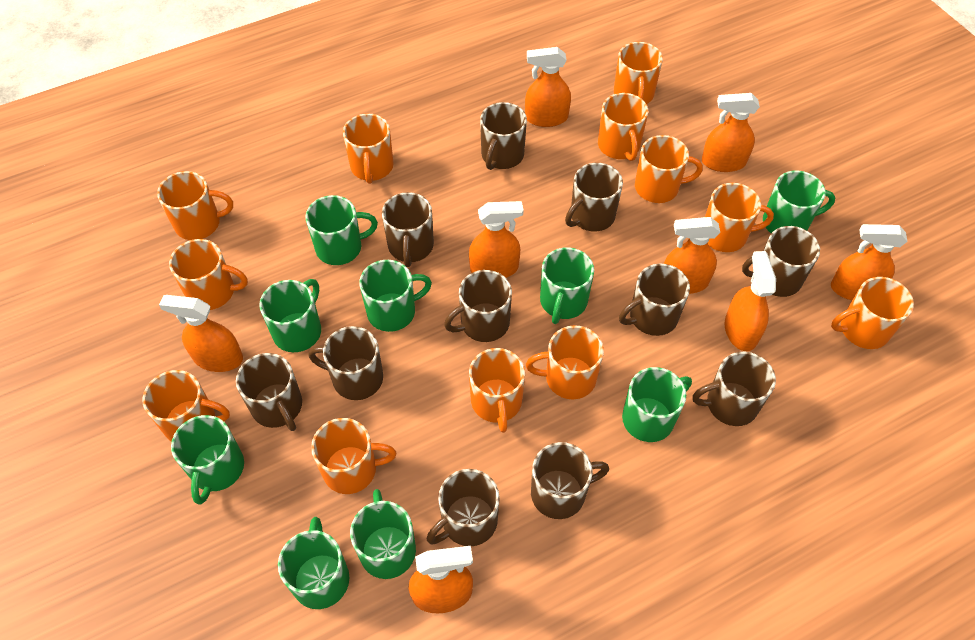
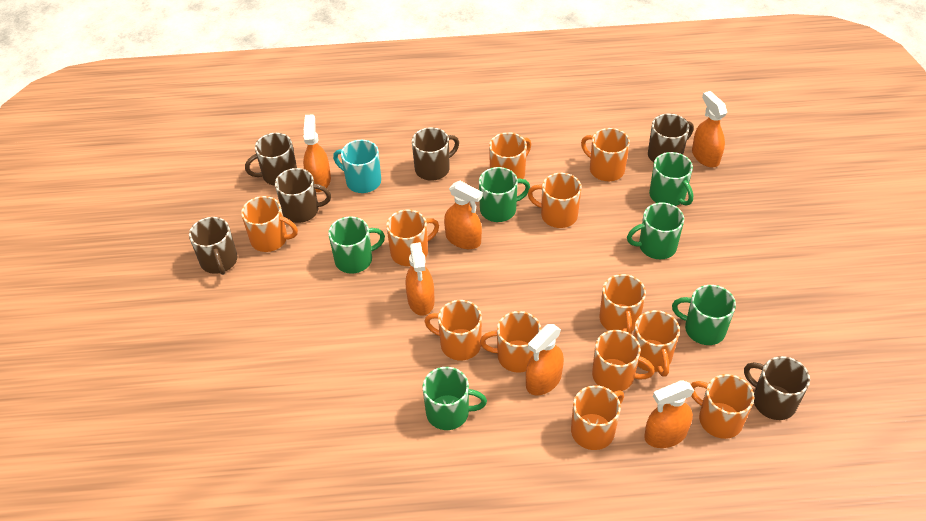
brown mug: 11 -> 6
green mug: 9 -> 6
orange spray bottle: 8 -> 6
turquoise mug: 0 -> 1

